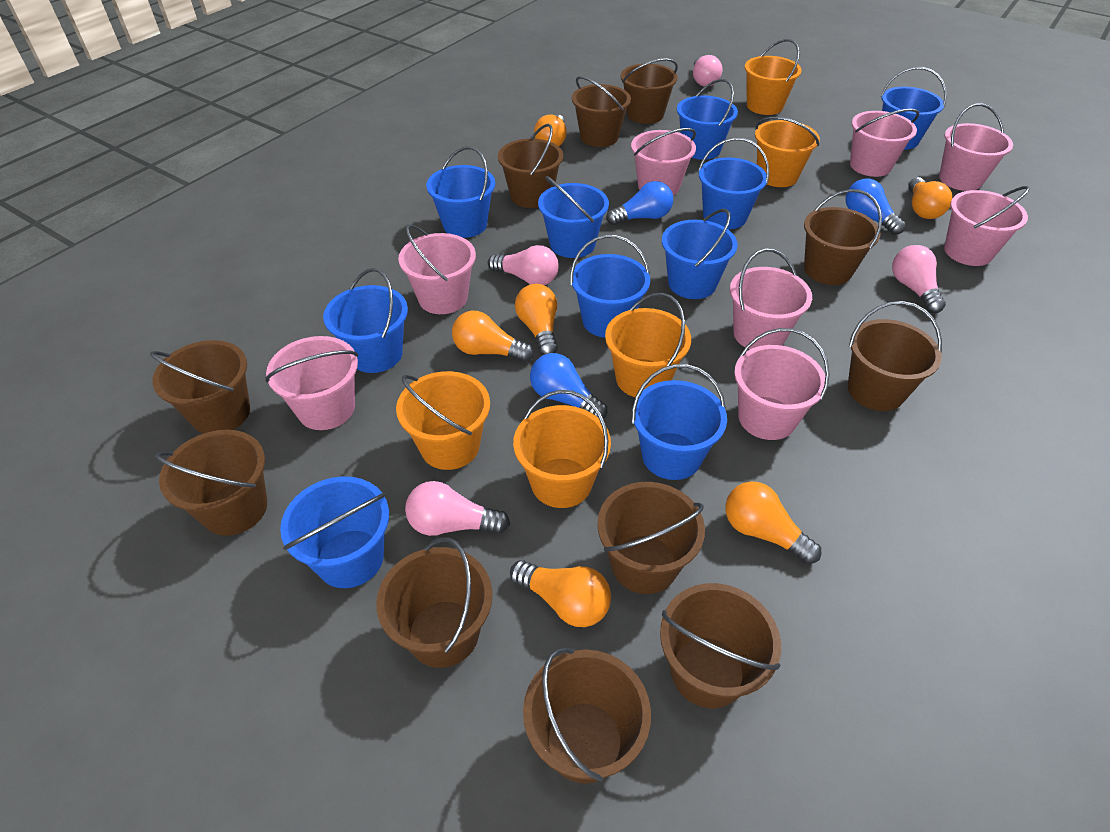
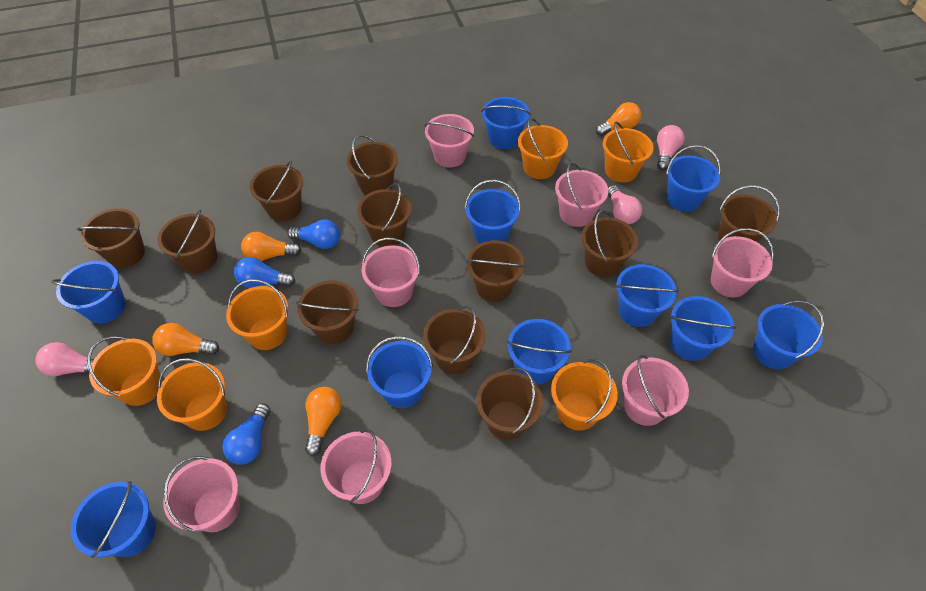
orange bucket: 5 -> 6
orange light bulb: 6 -> 4
pink bucket: 8 -> 7
pink light bulb: 4 -> 3

